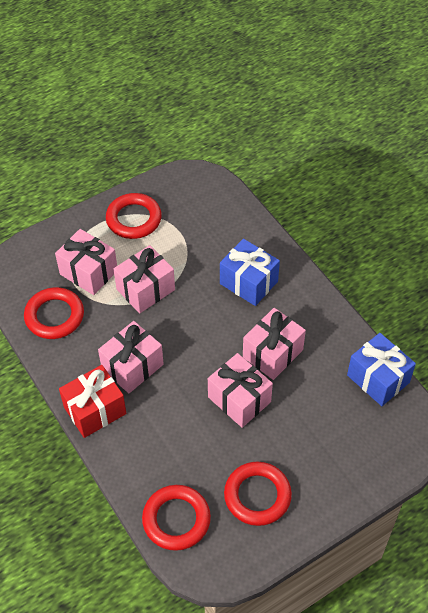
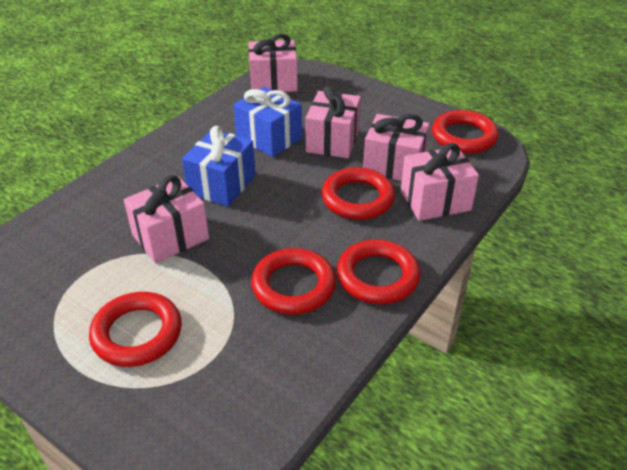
red gift: 1 -> 0
red ring: 4 -> 5

